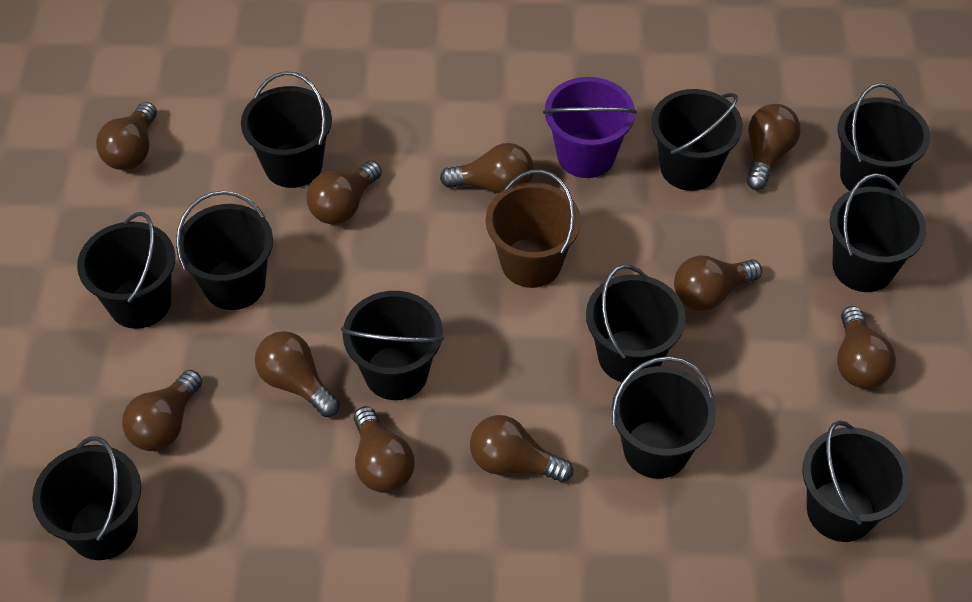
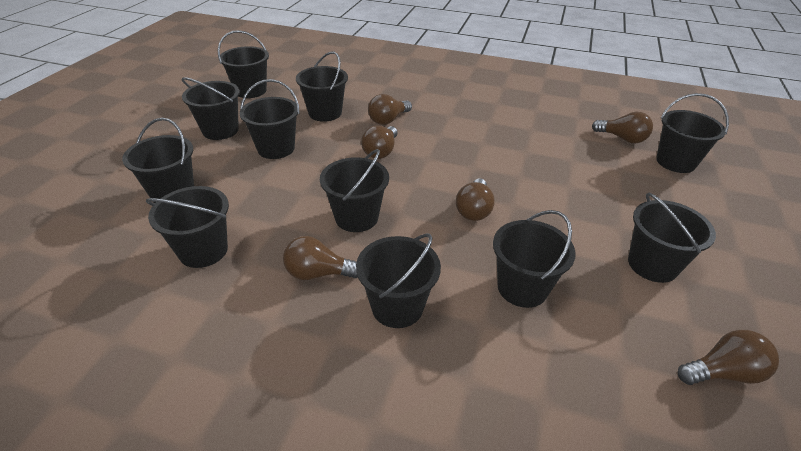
brown bucket: 1 -> 0
brown light bulb: 10 -> 6
purple bucket: 1 -> 0

